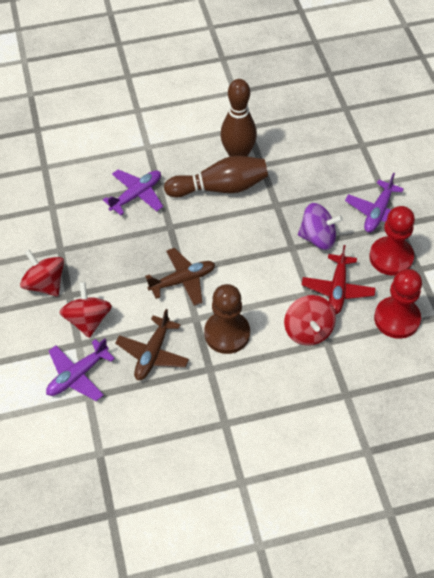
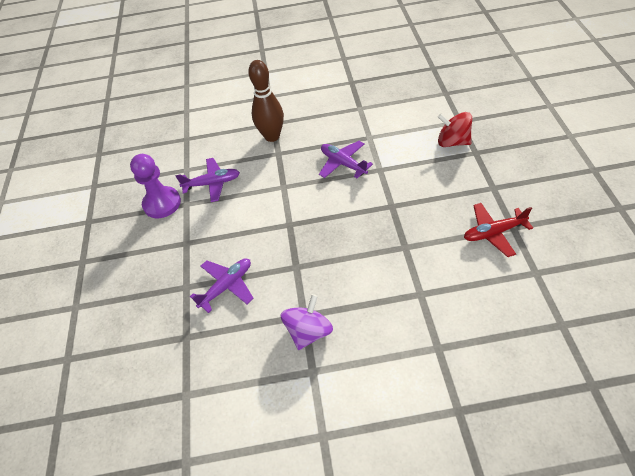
brown bowling pin: 2 -> 1
brown pawn: 1 -> 0
brown plane: 2 -> 0
purple pawn: 0 -> 1
red pawn: 2 -> 0
red spinning top: 3 -> 1

